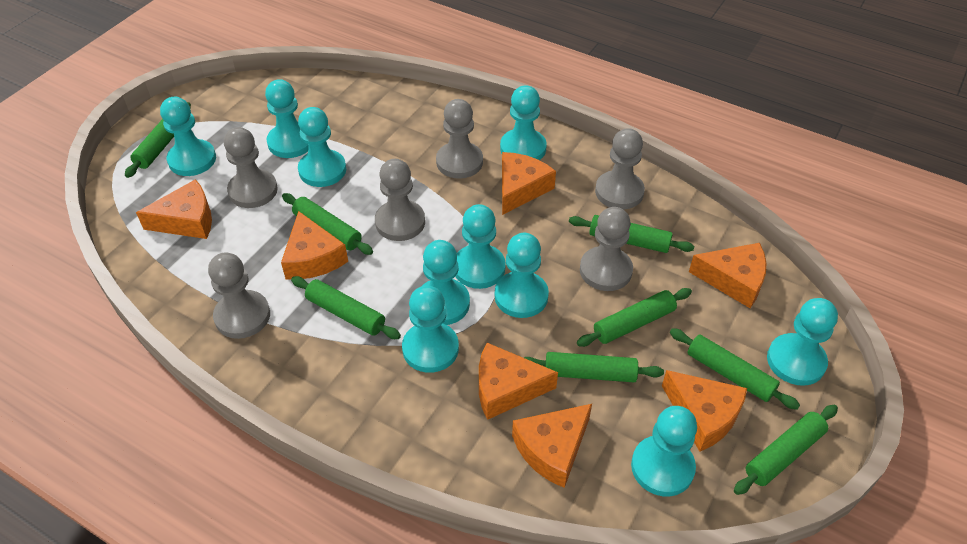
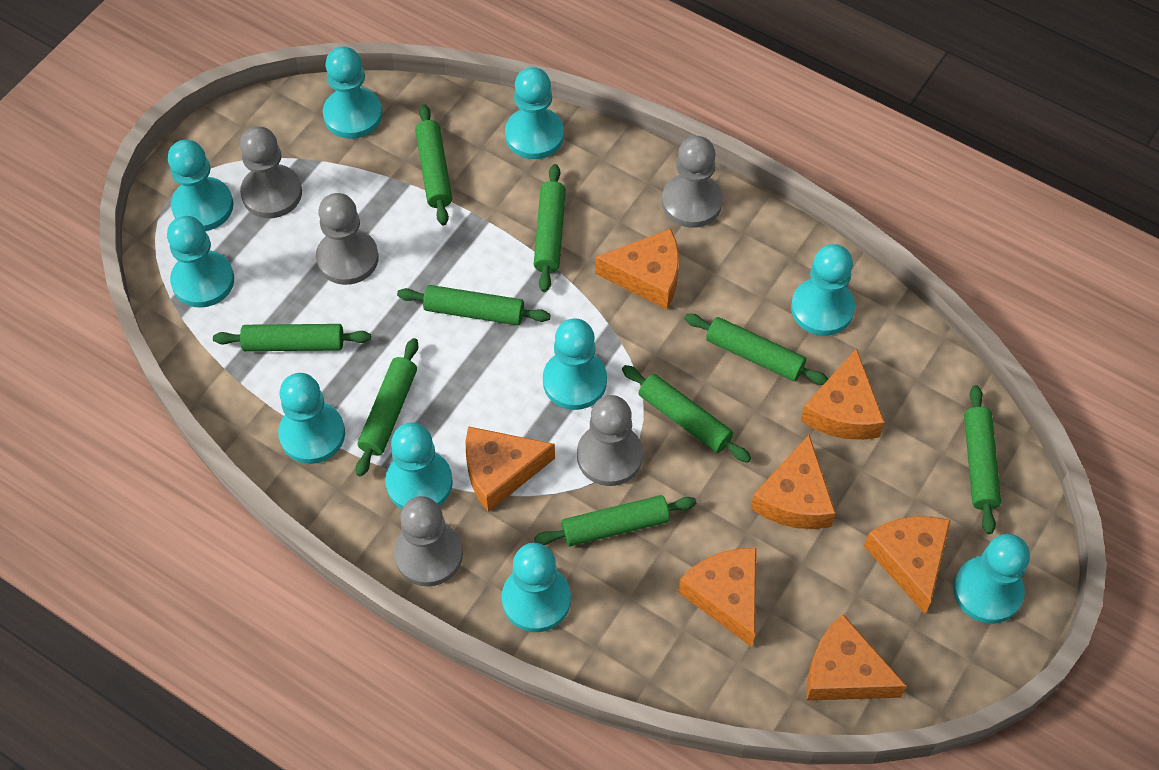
green rolling pin: 8 -> 9
grey pawn: 6 -> 5

